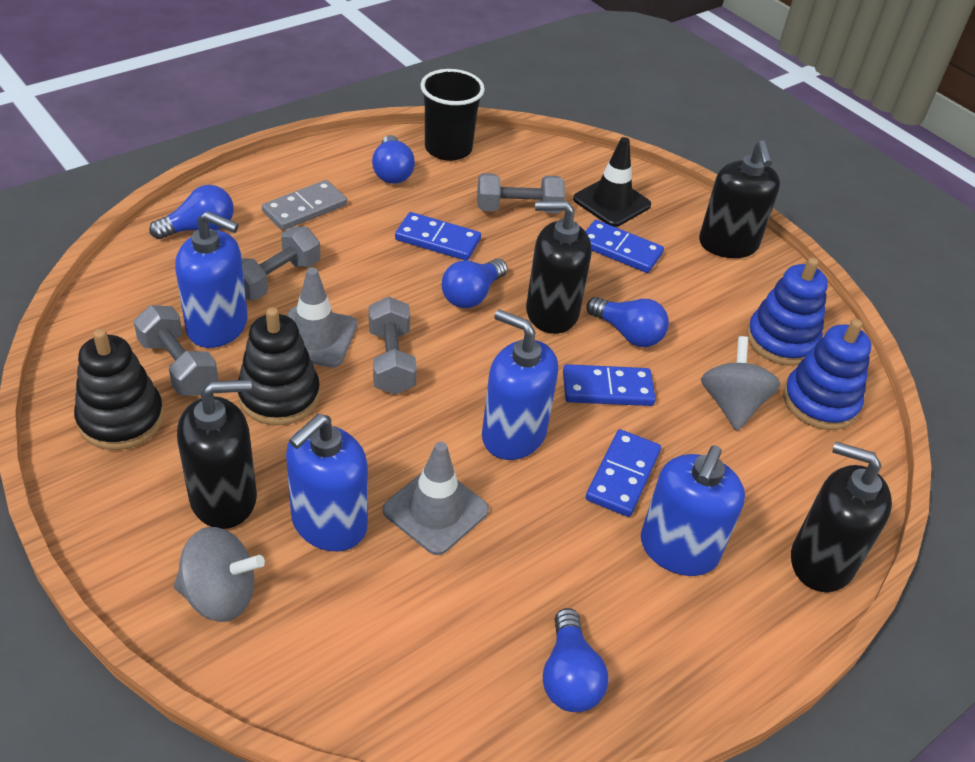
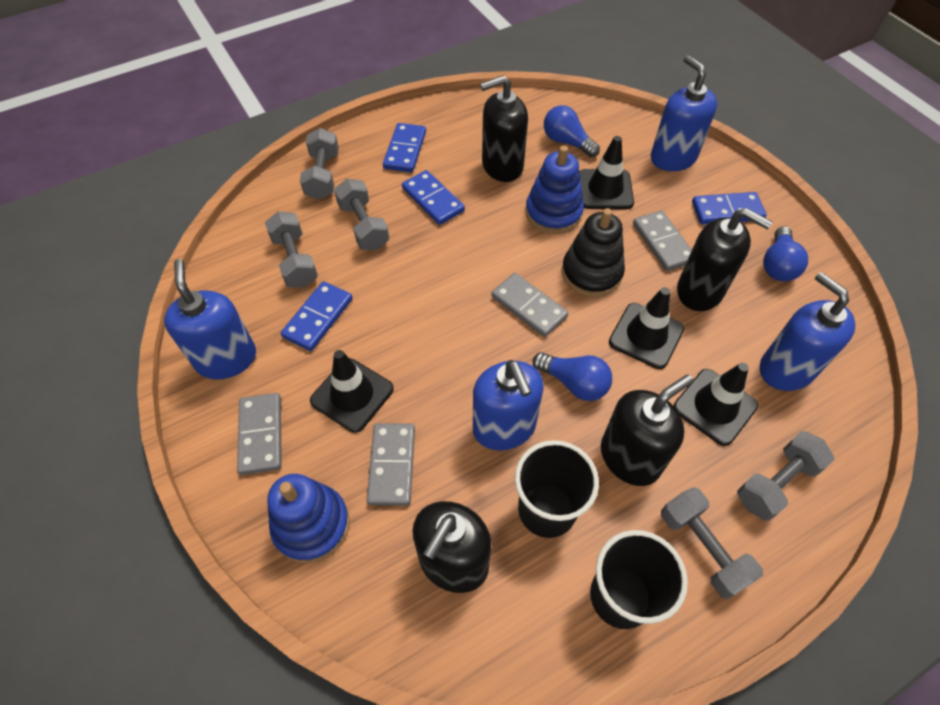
black cup: 1 -> 2
black stacking toy: 2 -> 1
black traffic cone: 1 -> 4
blue light bulb: 5 -> 3
grey domino: 1 -> 4
grey dumbbell: 4 -> 5
grey spinning top: 2 -> 0
grey traffic cone: 2 -> 0

